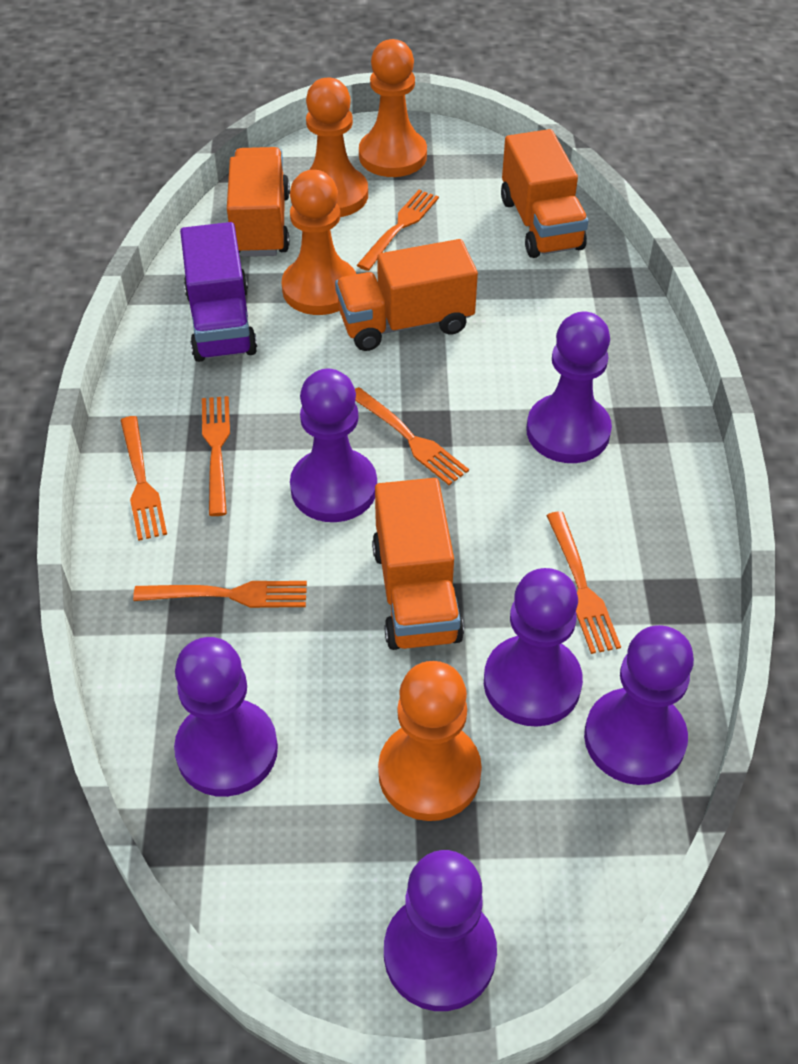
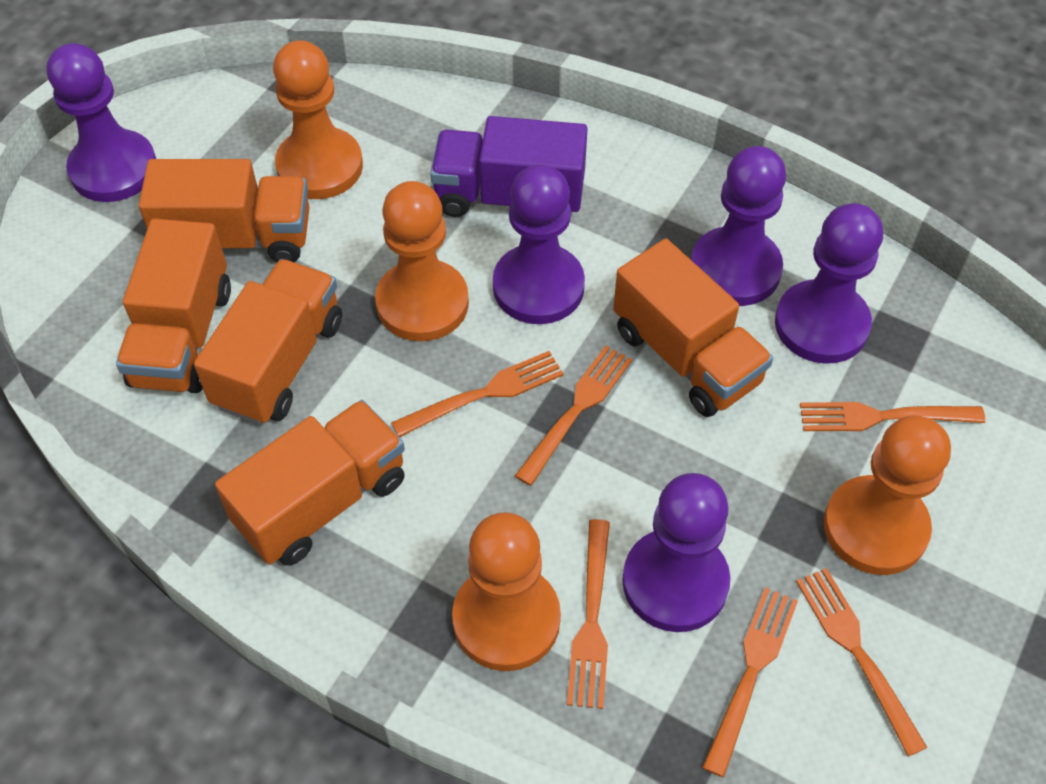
orange truck: 4 -> 5
purple pawn: 6 -> 5

